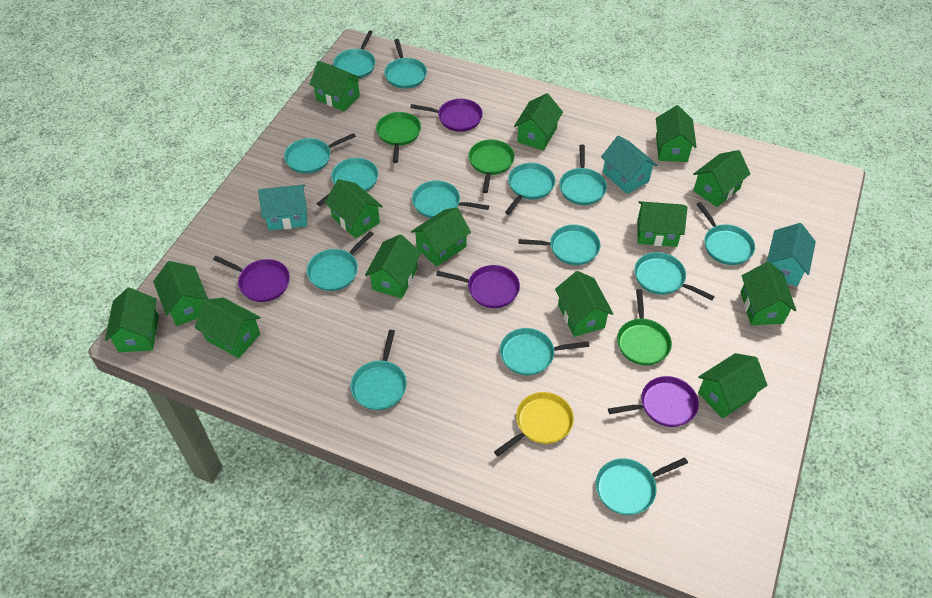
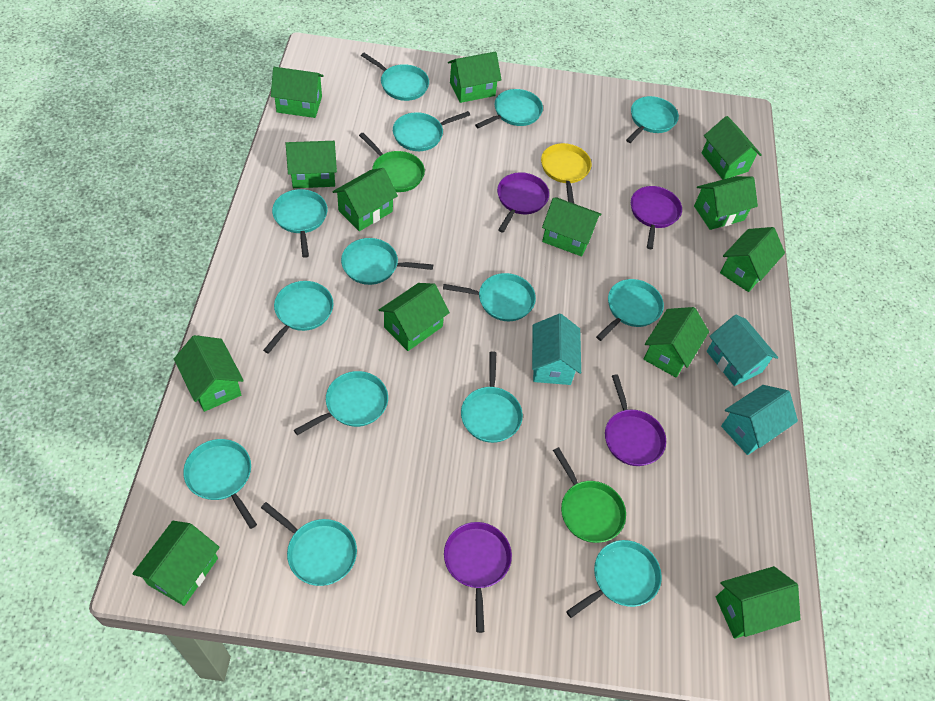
green house: 14 -> 13
green pan: 3 -> 2

